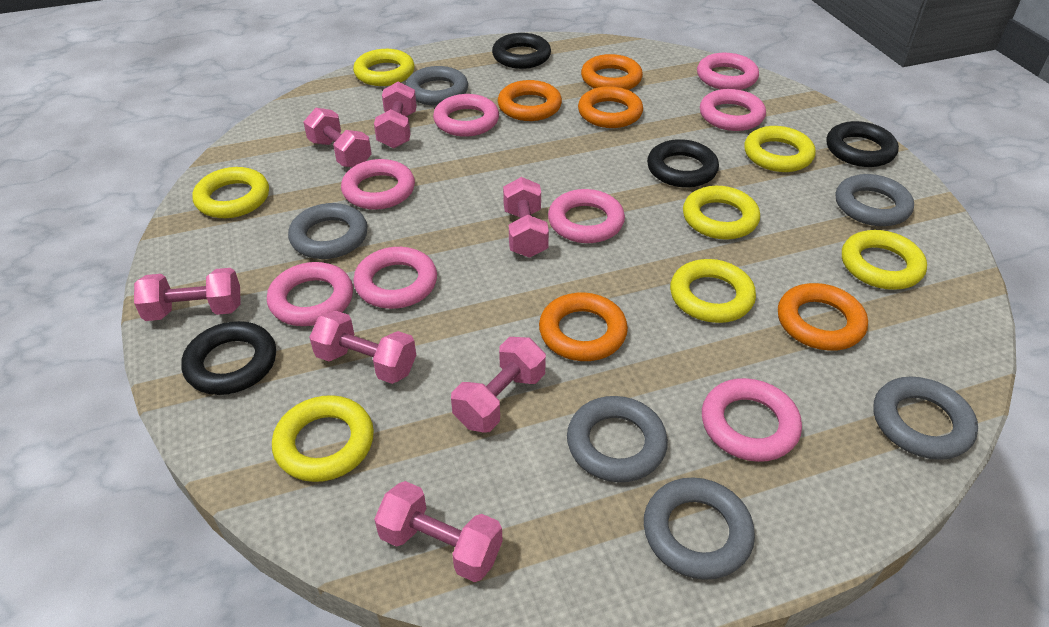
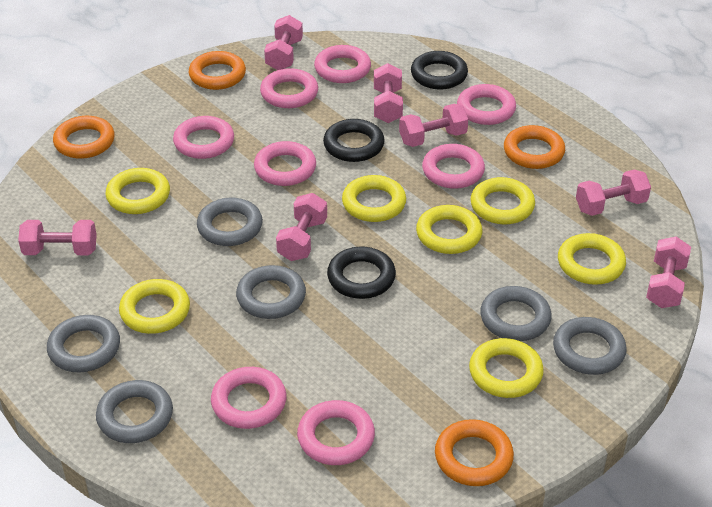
black ring: 4 -> 3
orange ring: 5 -> 4

